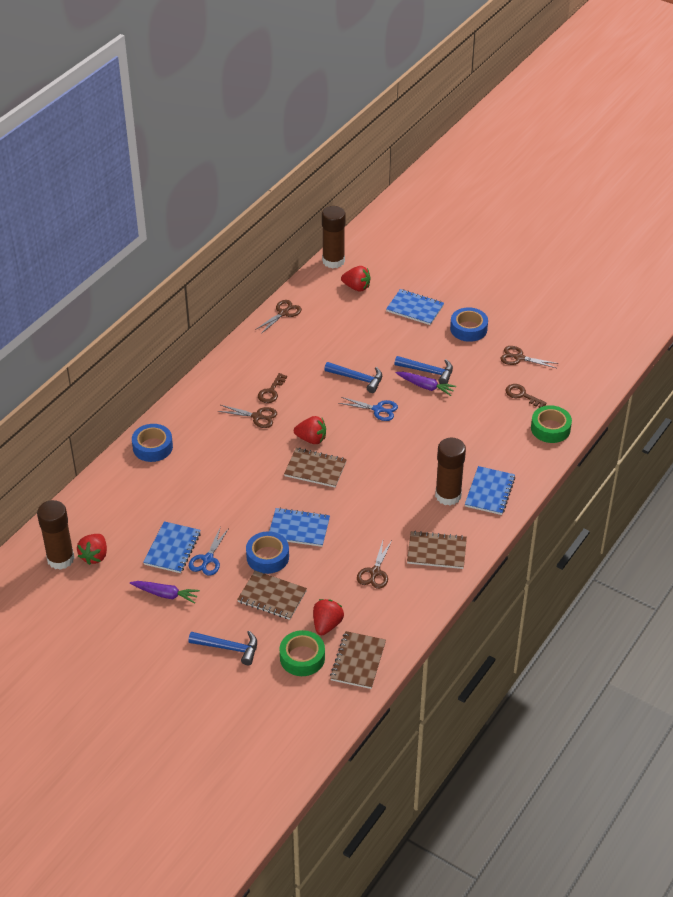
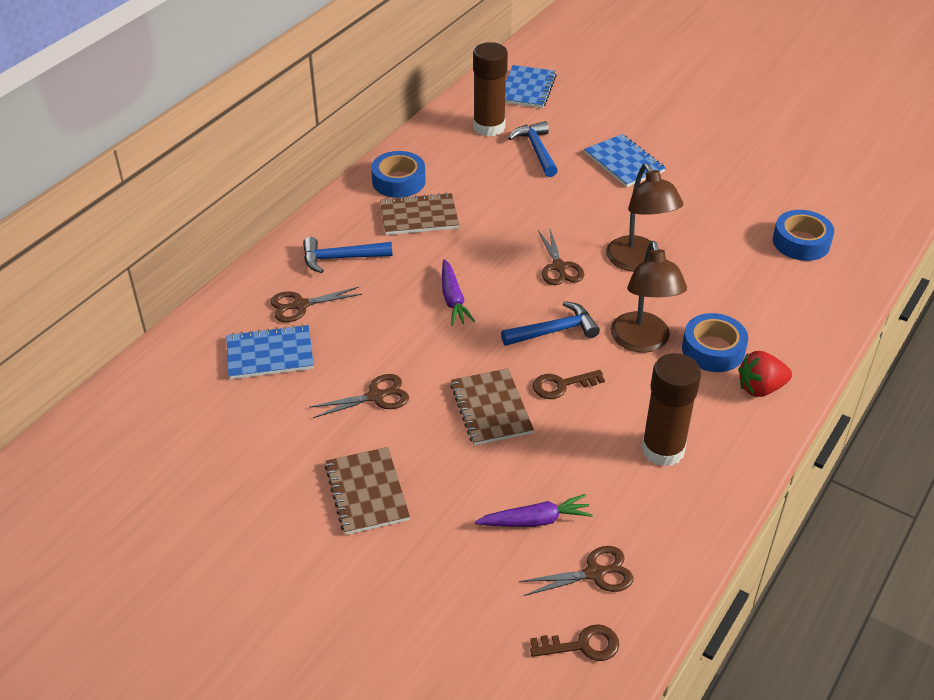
blue notebook: 4 -> 3
blue scissors: 2 -> 0
brown glue stick: 3 -> 2
brown lamp: 0 -> 2
brown notebook: 4 -> 3
green tape: 2 -> 0
red strawberry: 4 -> 1

